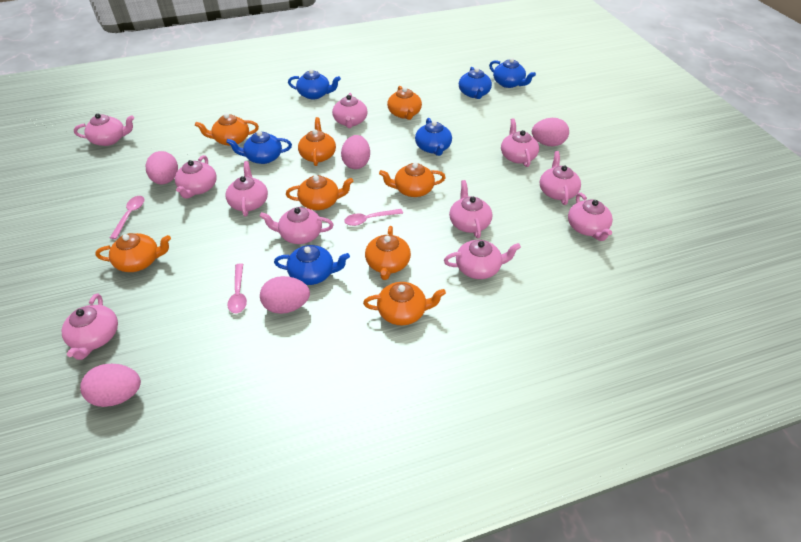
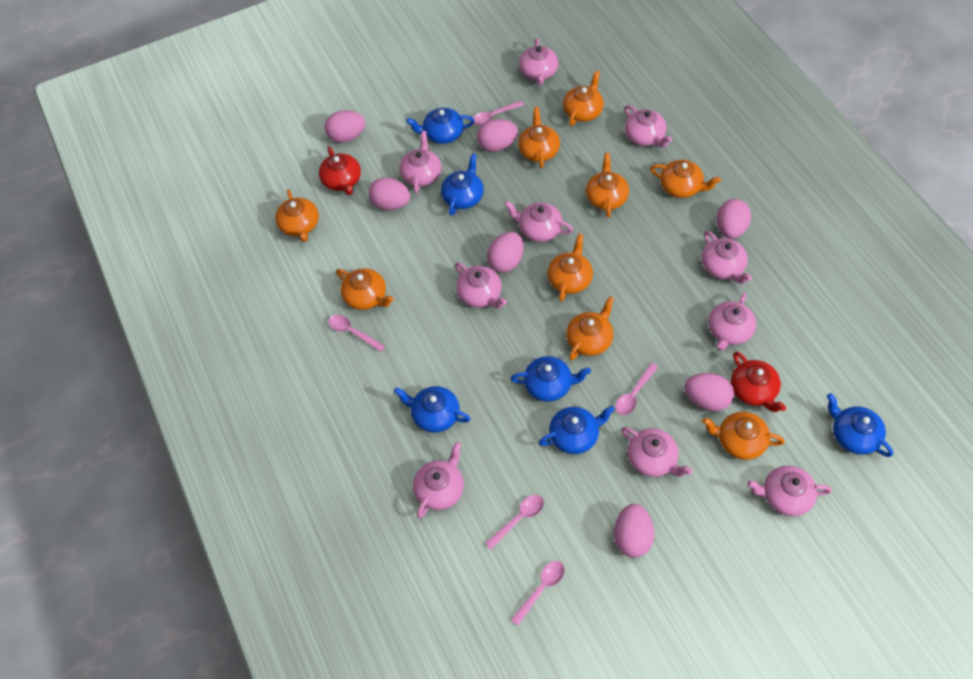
orange teapot: 8 -> 9
pink egg: 5 -> 7
pink spoon: 3 -> 5
pink teapot: 11 -> 10
red teapot: 0 -> 2

